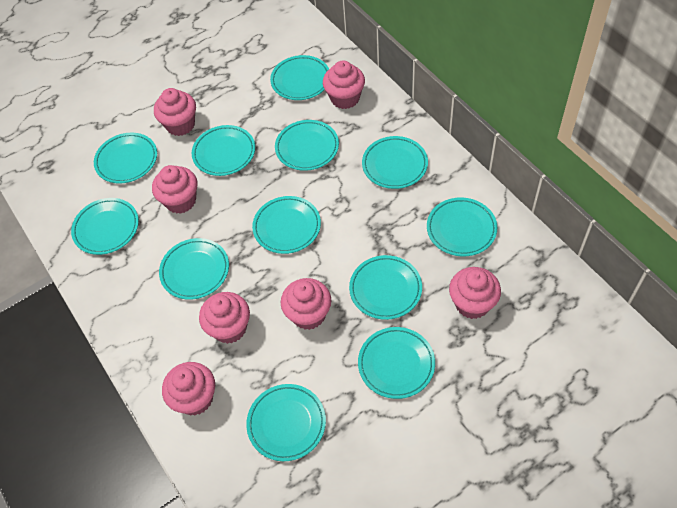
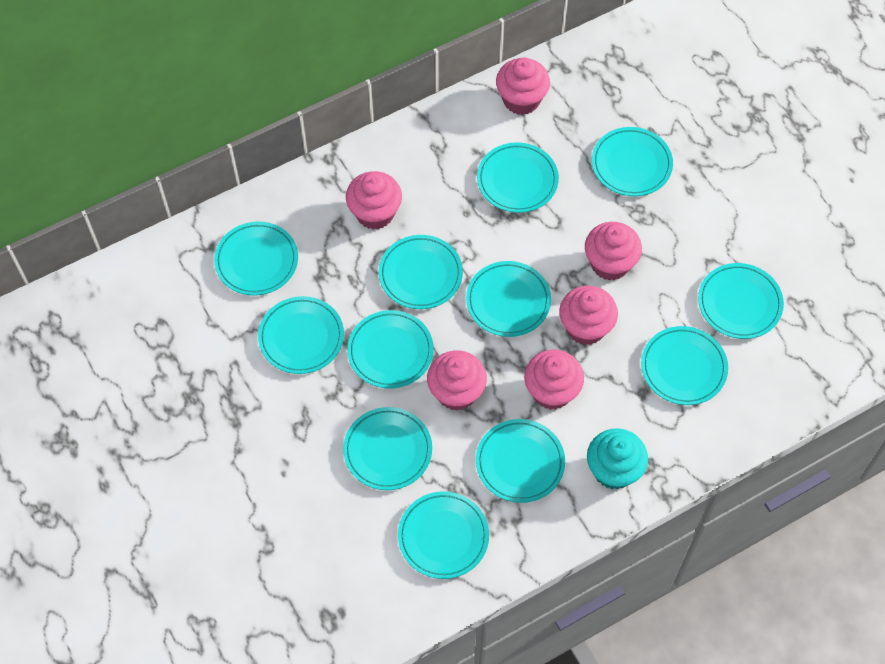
pink cupcake: 7 -> 6
turquoise cupcake: 0 -> 1

